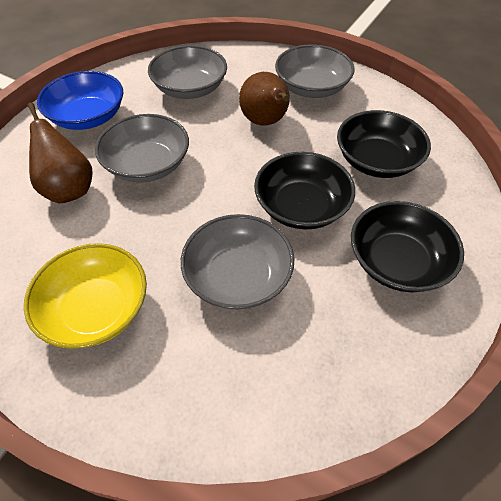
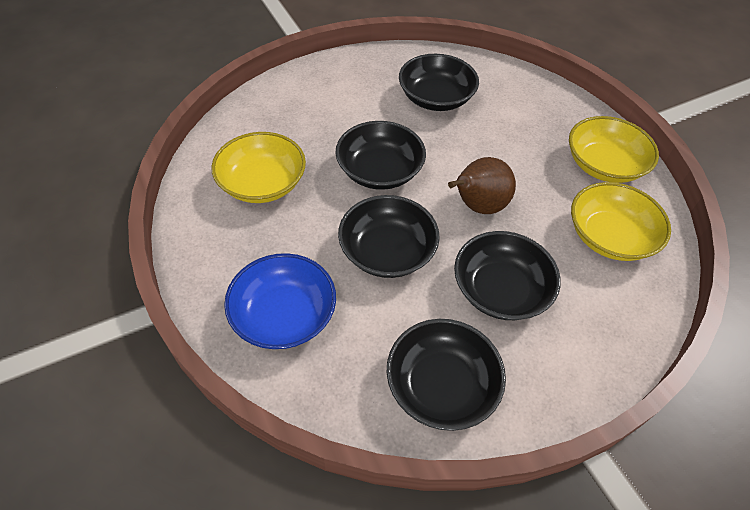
black bowl: 3 -> 5
brown pear: 2 -> 1
grey bowl: 4 -> 0
yellow bowl: 1 -> 3

